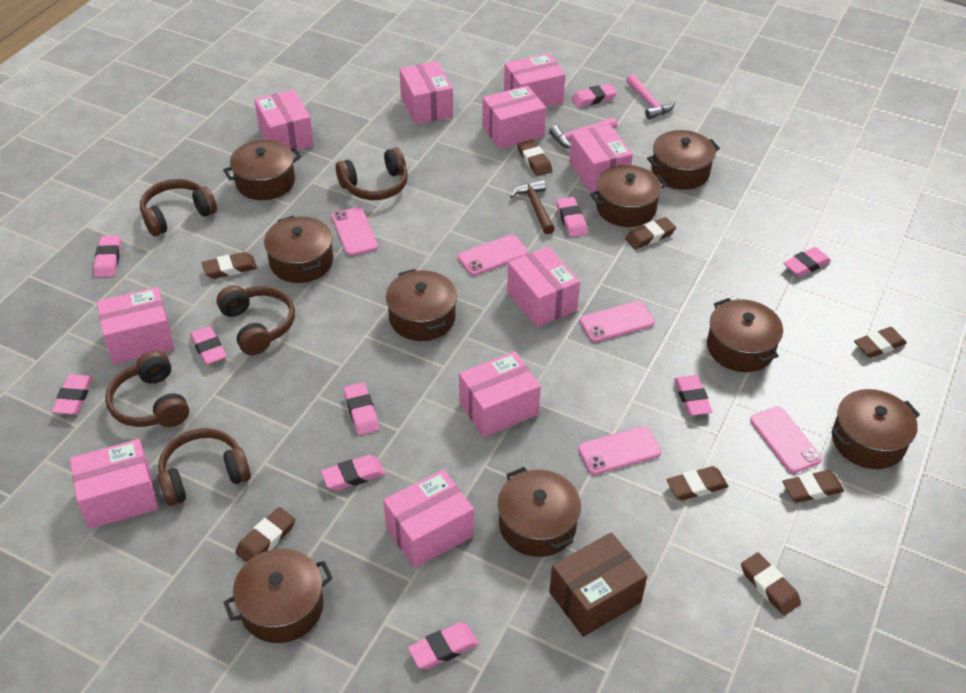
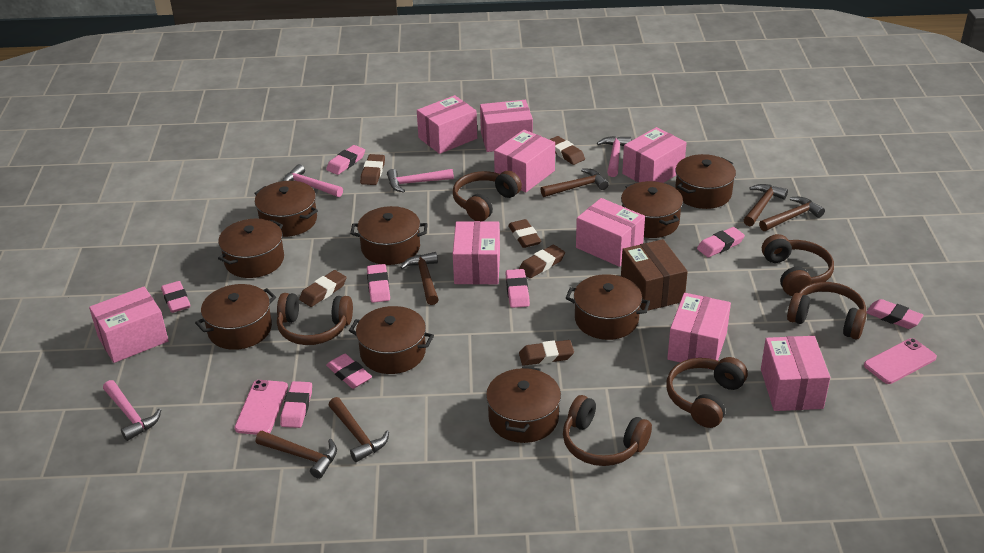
brown eraser: 8 -> 6
brown hammer: 1 -> 6
brown headphones: 5 -> 6
pink box: 10 -> 9
pink eraser: 10 -> 8
pink hammer: 2 -> 4
pink phone: 5 -> 2

